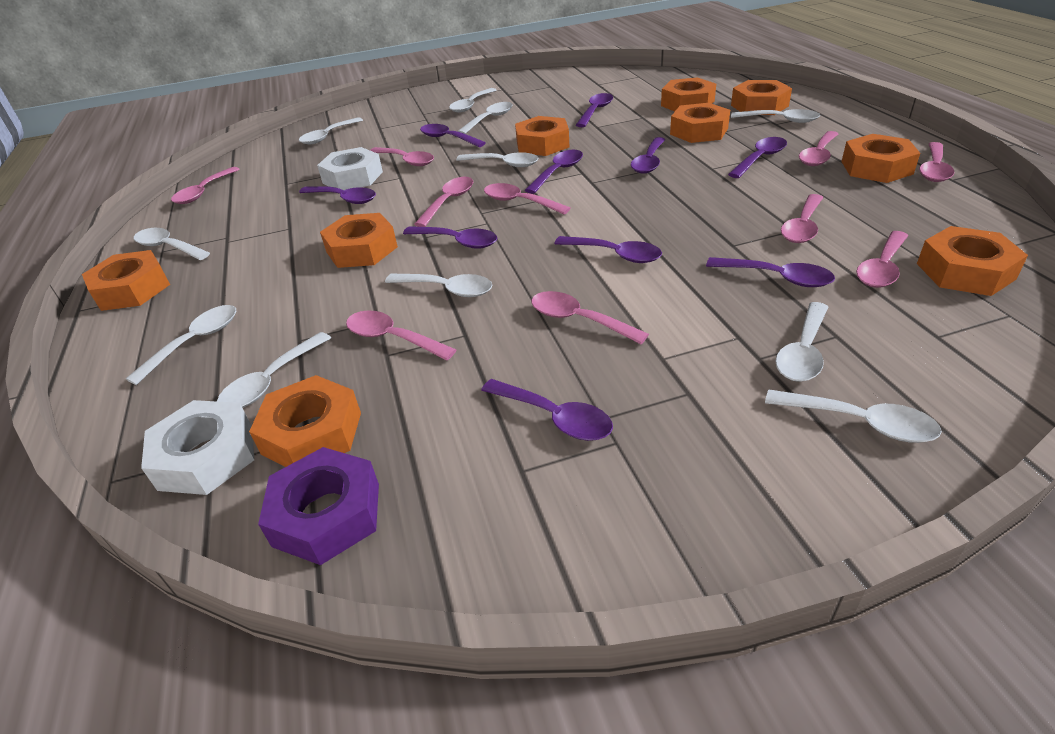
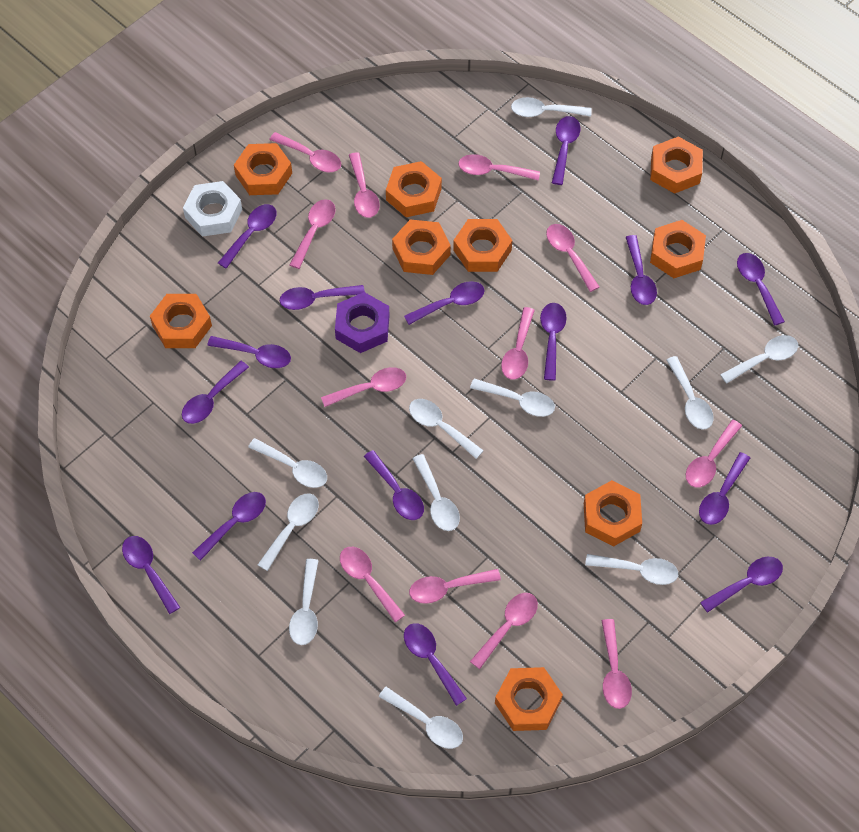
pink spoon: 10 -> 12
purple spoon: 10 -> 15
white nut: 2 -> 1

